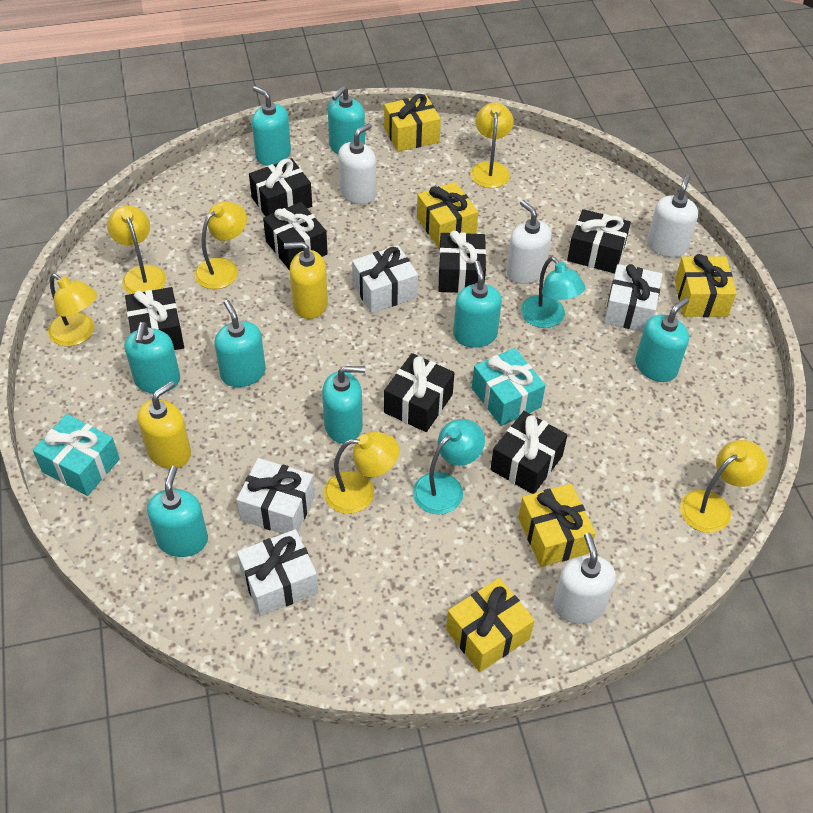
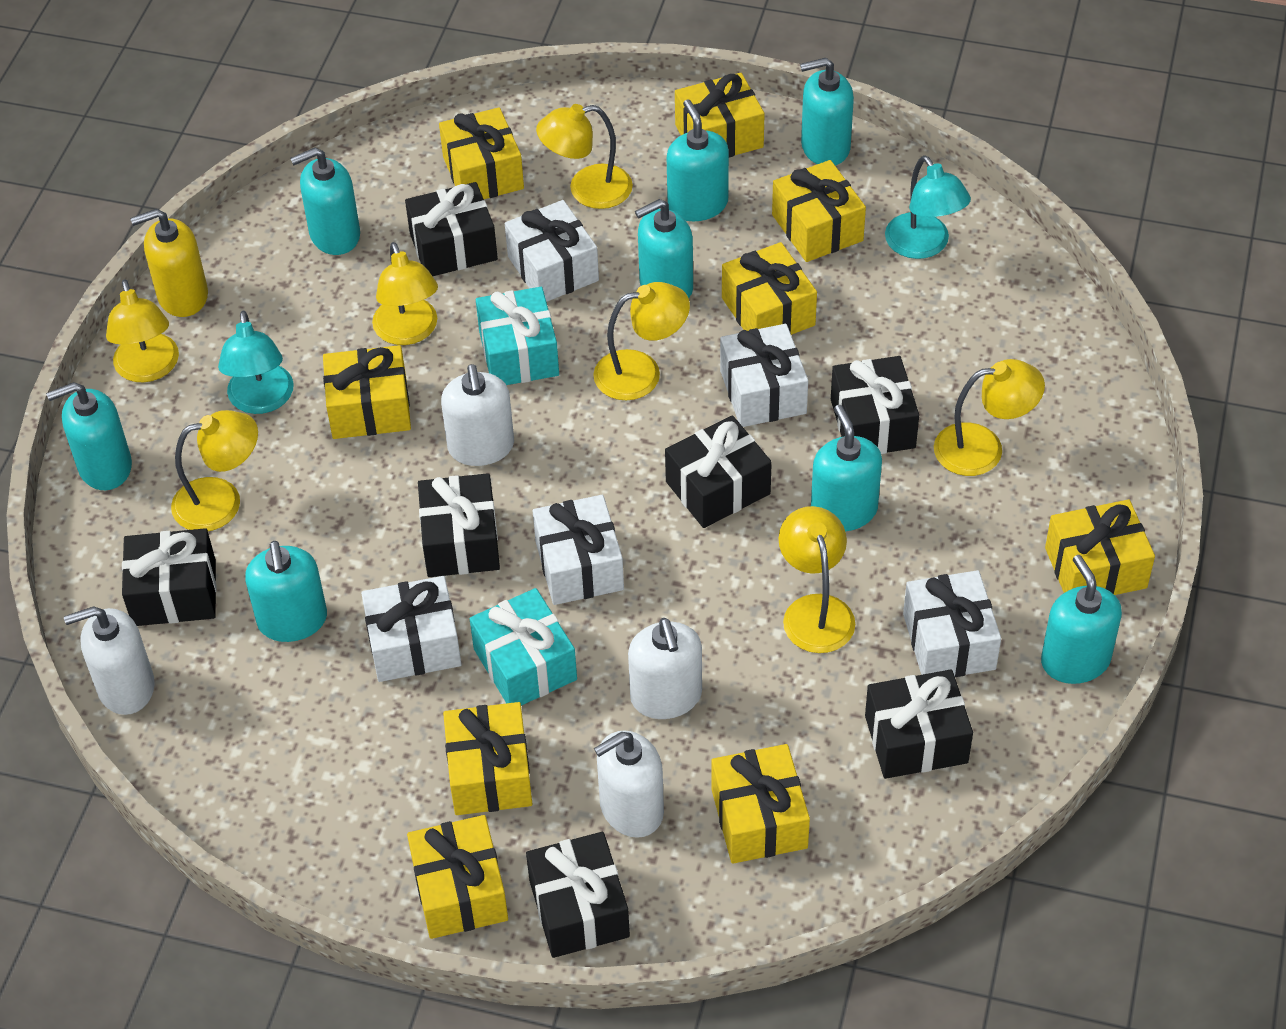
white gift: 4 -> 5
yellow gift: 5 -> 9
yellow lamp: 6 -> 7
yellow soap dispenser: 2 -> 1

